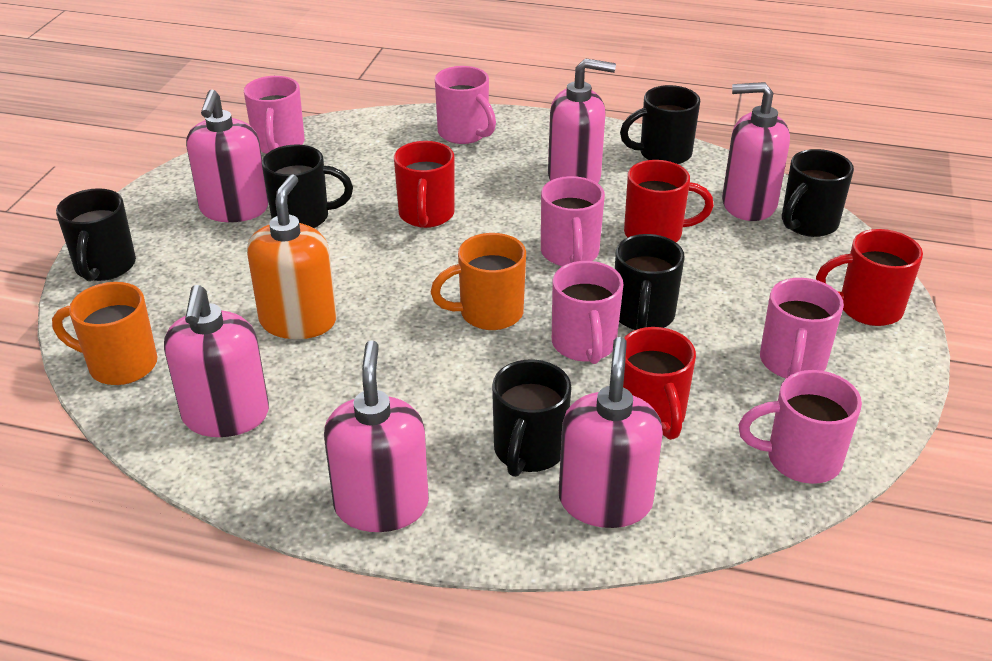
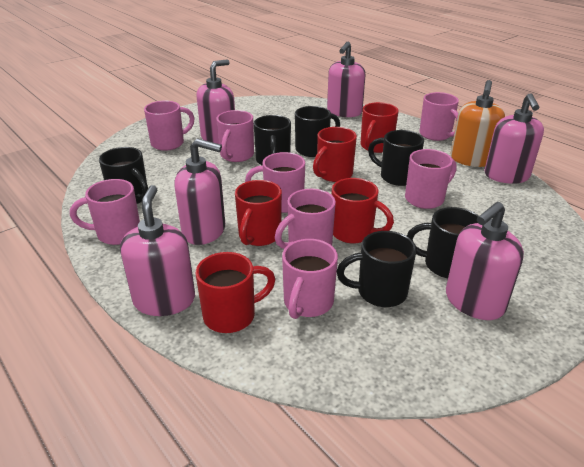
orange mug: 2 -> 0
pink mug: 6 -> 8
red mug: 4 -> 5

